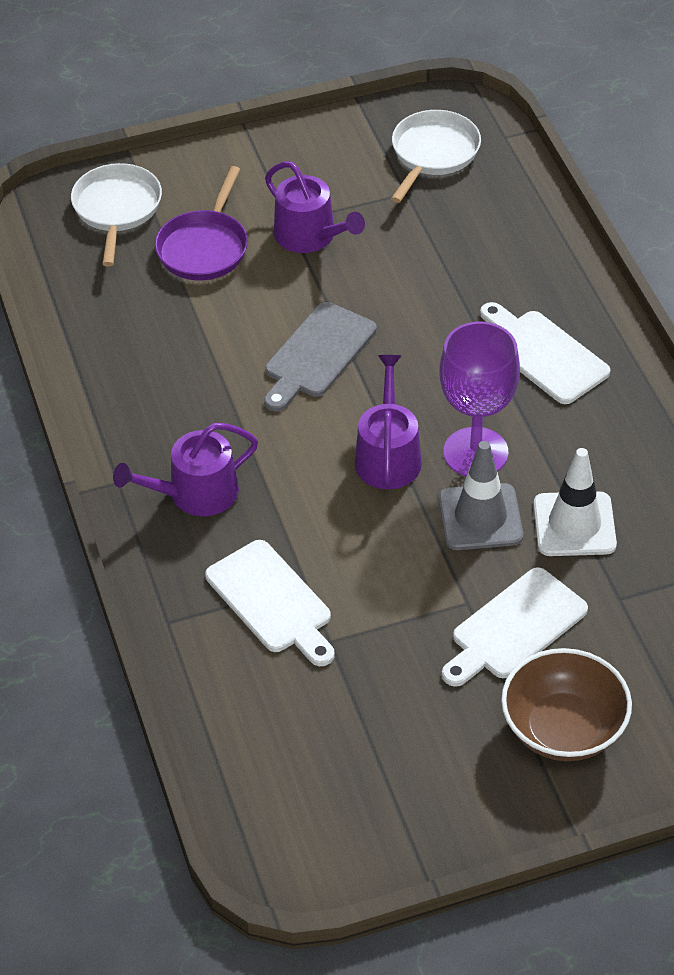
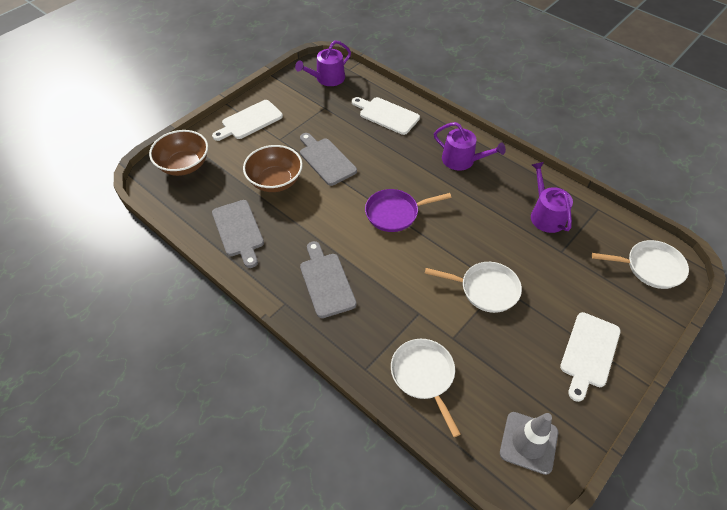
brown bowl: 1 -> 2
grey cutting board: 1 -> 3
purple goblet: 1 -> 0
white pan: 2 -> 3
white traffic cone: 1 -> 0

